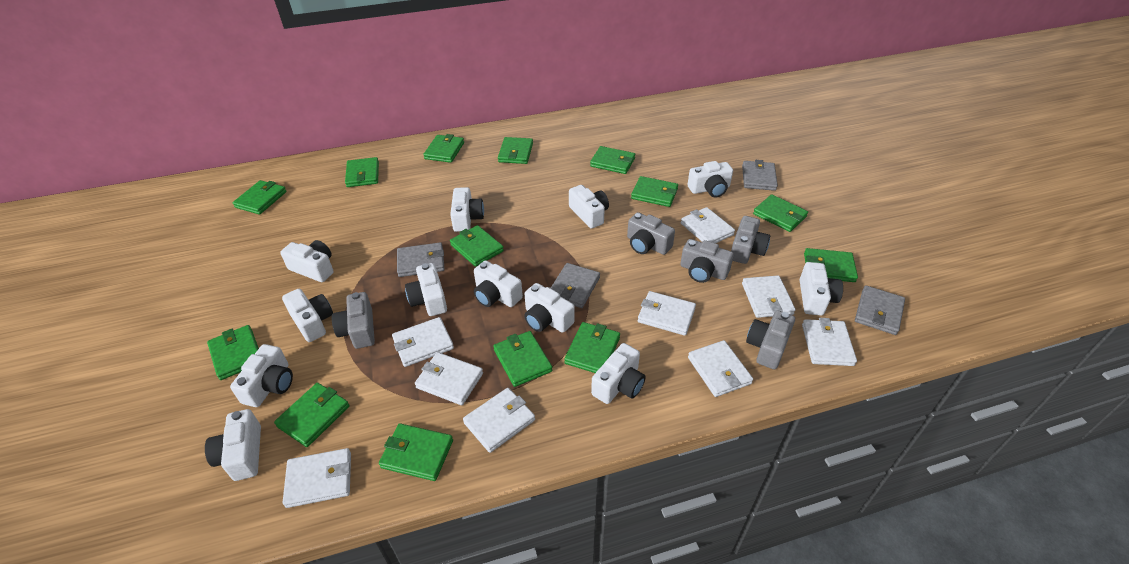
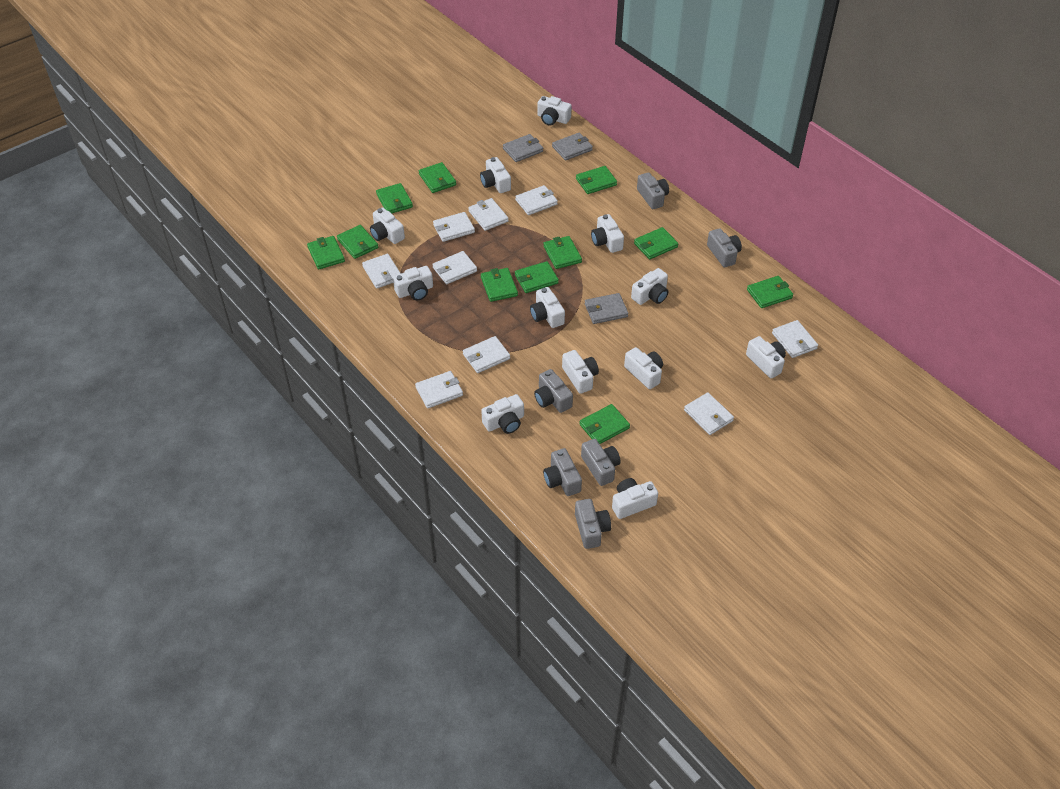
green wallet: 14 -> 11
grey camera: 5 -> 6
grey wallet: 4 -> 3

